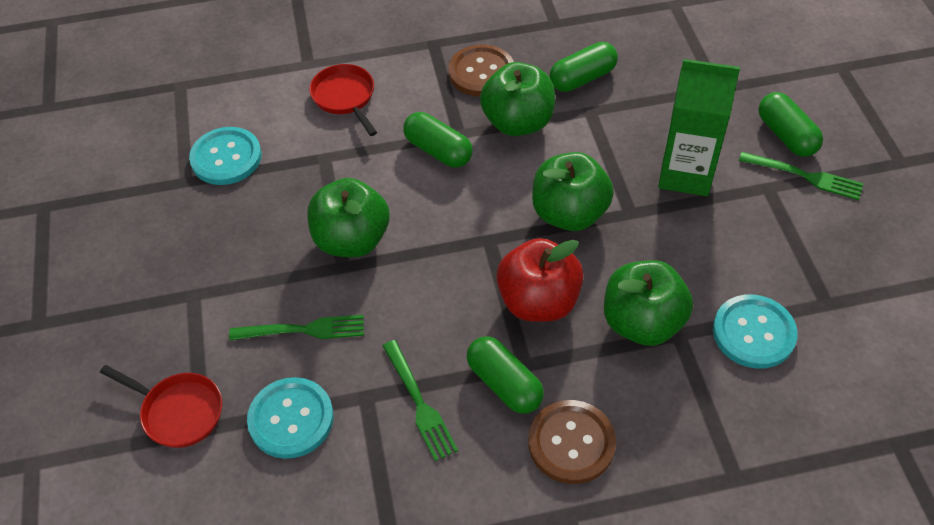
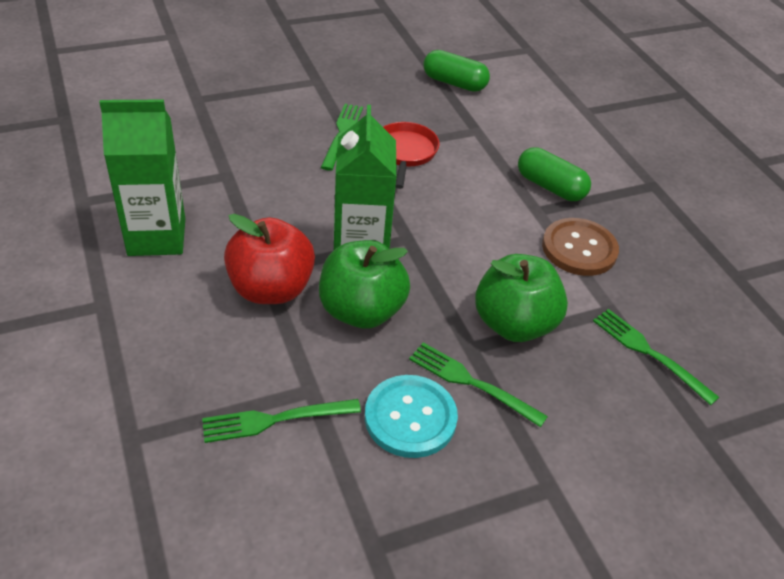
brown button: 2 -> 1
green apple: 4 -> 2
green capsule: 4 -> 2
green carton: 1 -> 2
green fork: 3 -> 4
red pan: 2 -> 1
turquoise button: 3 -> 1

